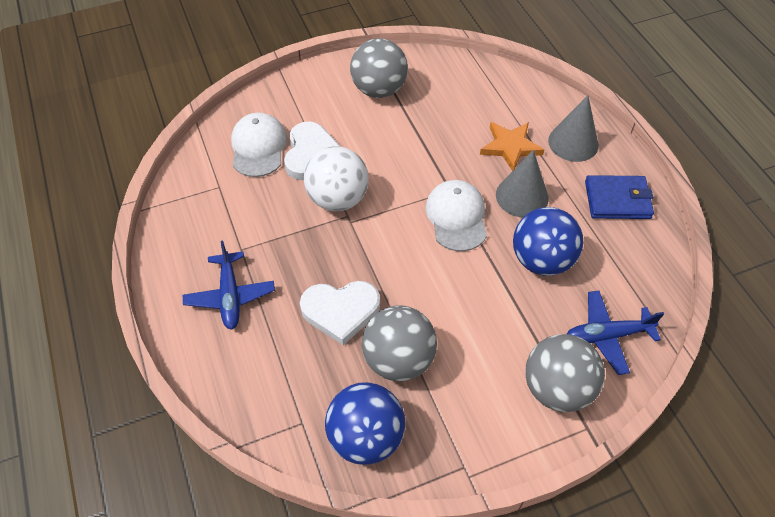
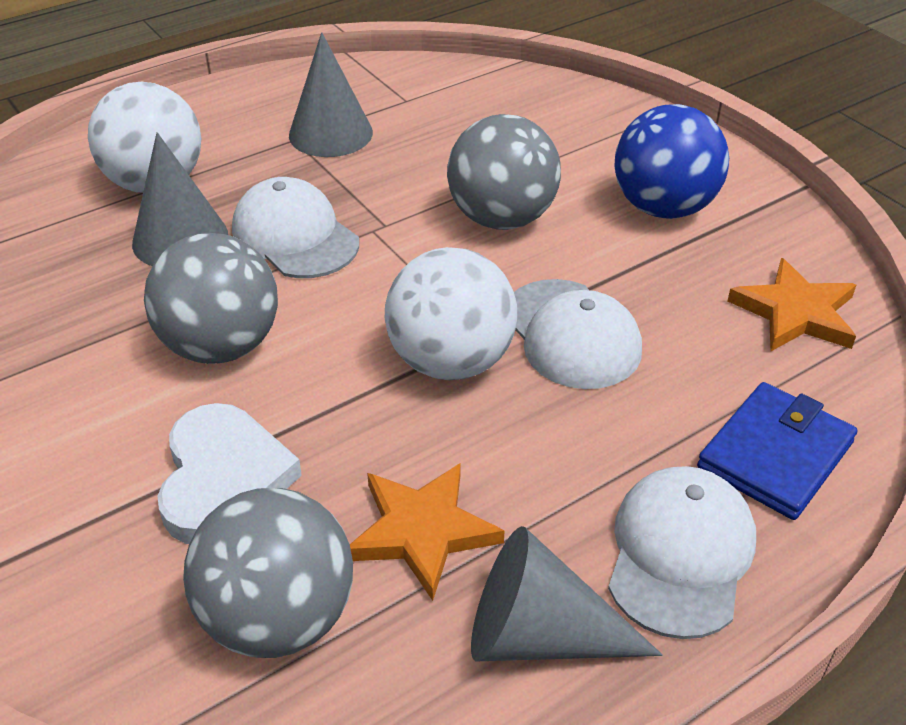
blue ball: 2 -> 1
blue plane: 2 -> 0
grey cone: 2 -> 3
orange star: 1 -> 2
white ball: 1 -> 2
white cap: 2 -> 3
white heart: 2 -> 1

